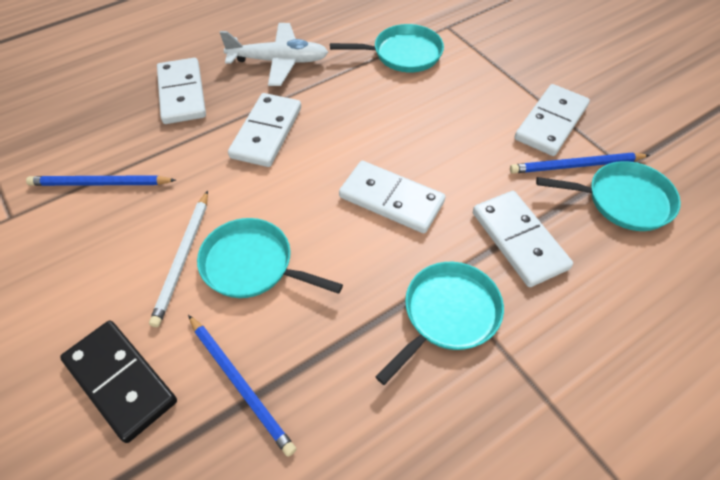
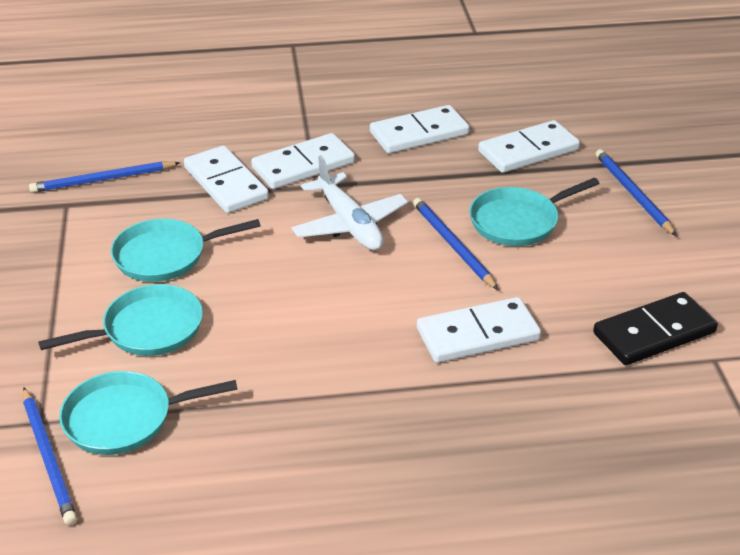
blue pencil: 3 -> 4
white pencil: 1 -> 0

